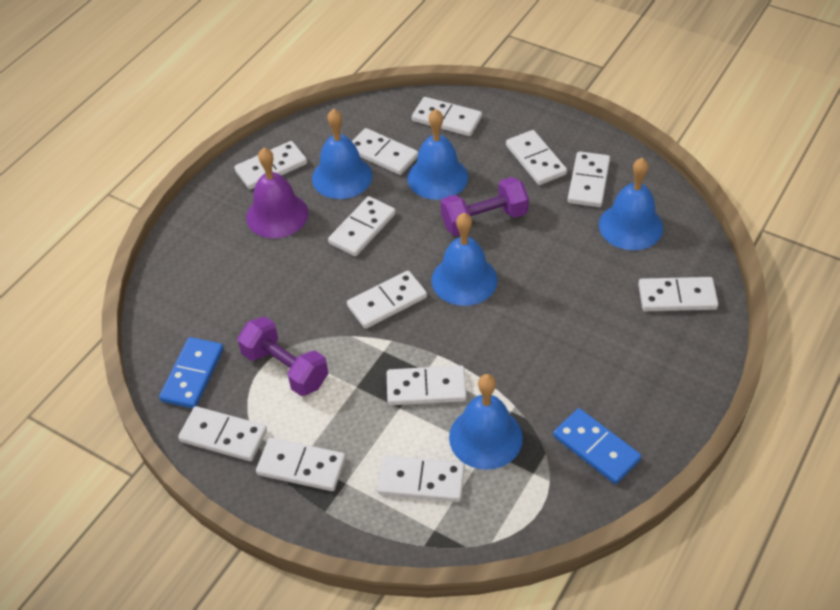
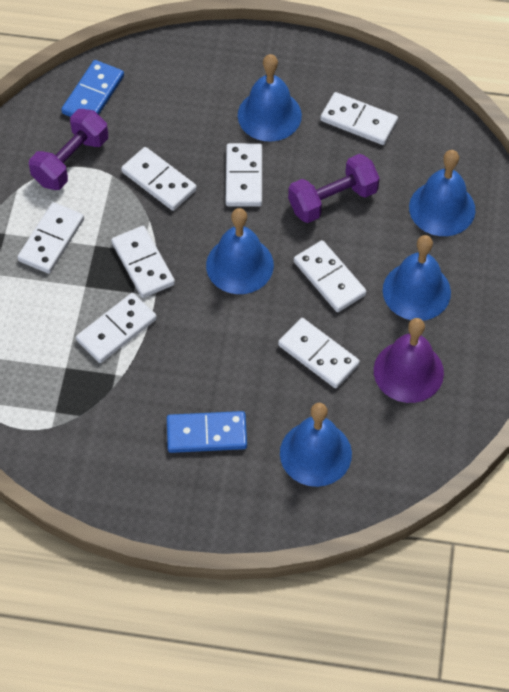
white domino: 12 -> 8

